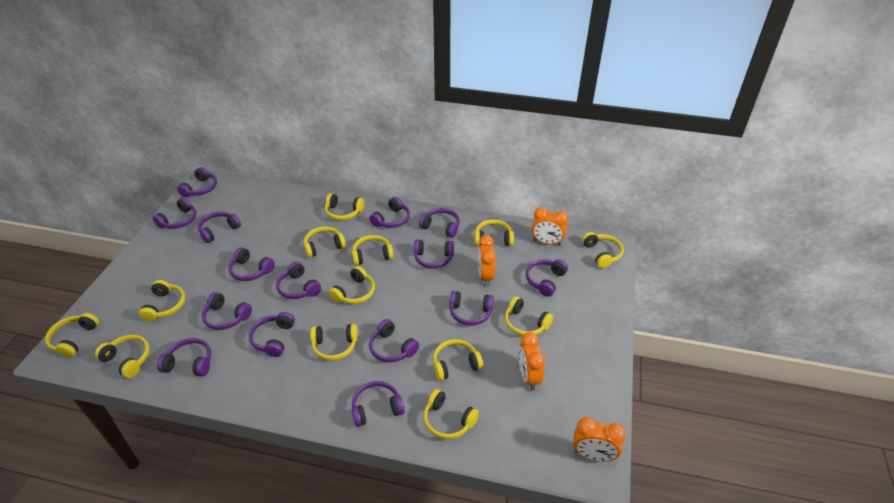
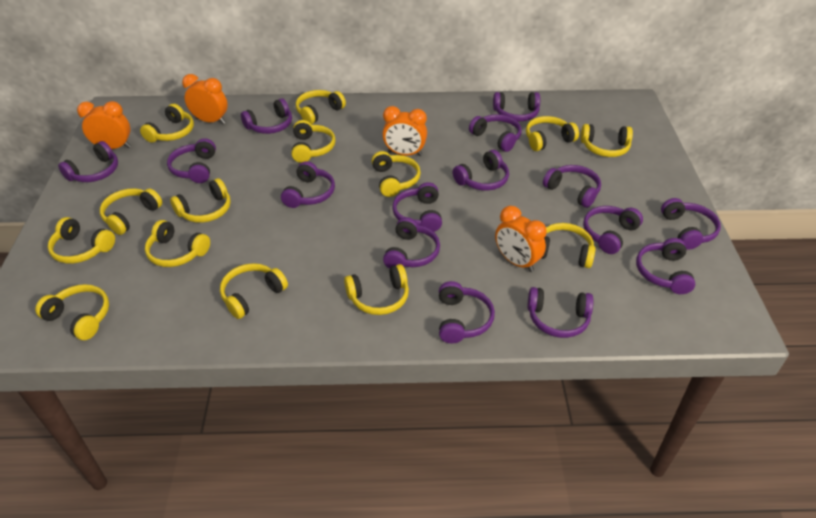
yellow headphones: 13 -> 14

